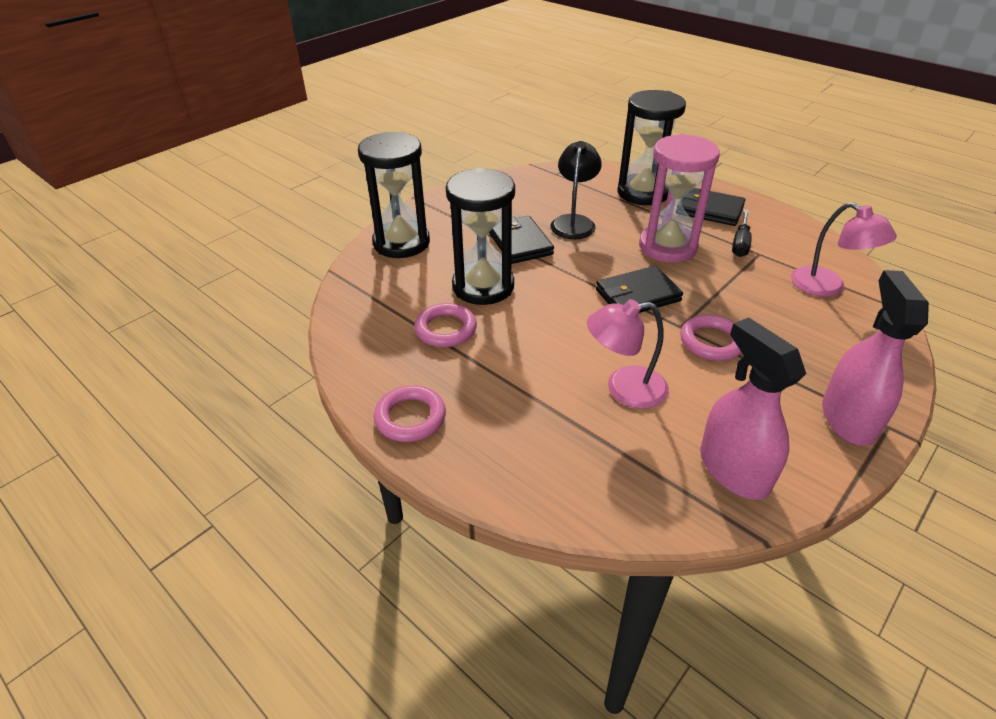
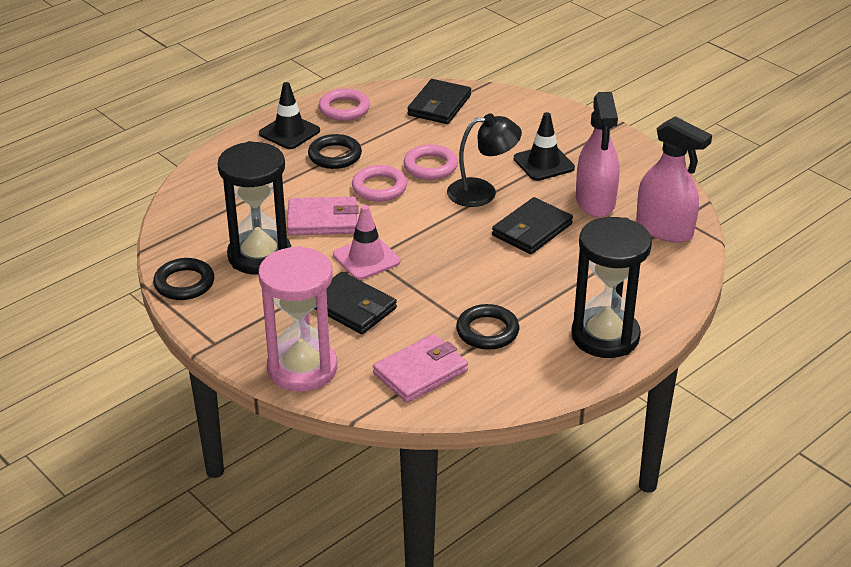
black hourglass: 3 -> 2
black ring: 0 -> 3
black screwdriver: 1 -> 0
black traffic cone: 0 -> 2
pink lamp: 2 -> 0
pink traffic cone: 0 -> 1
pink wallet: 0 -> 2

